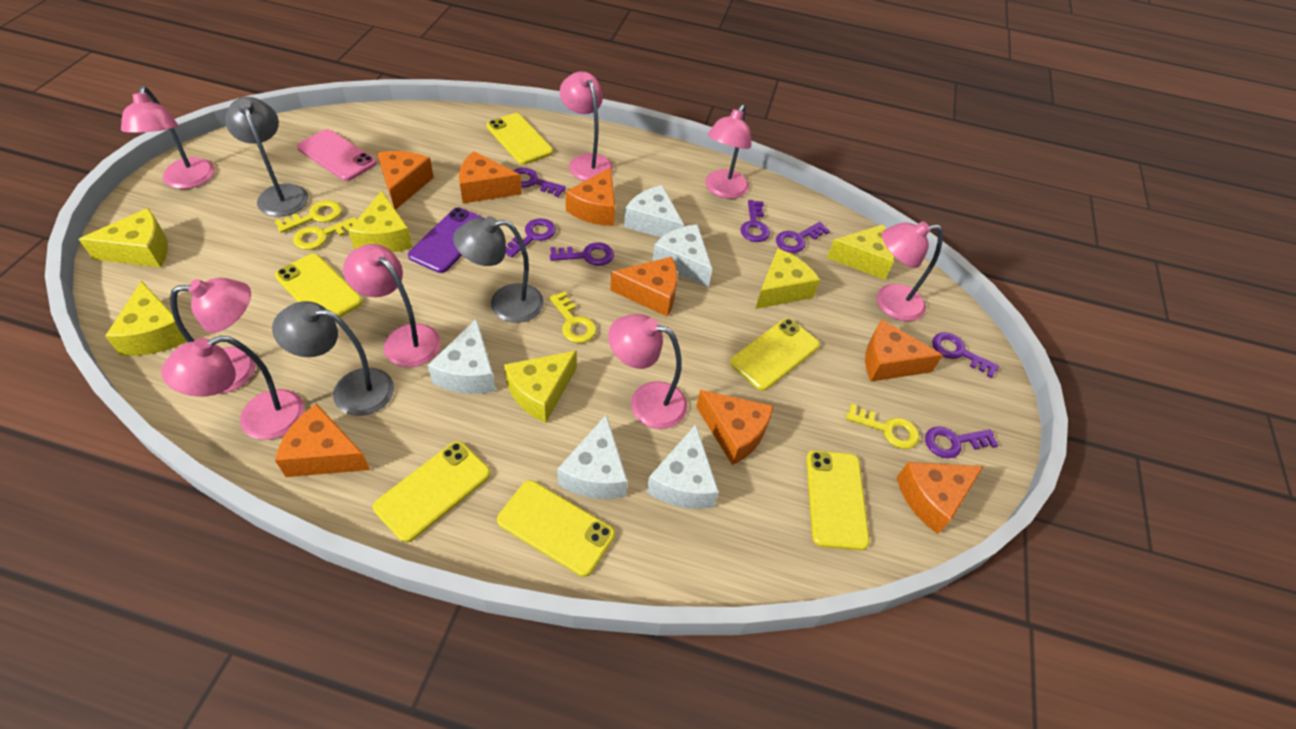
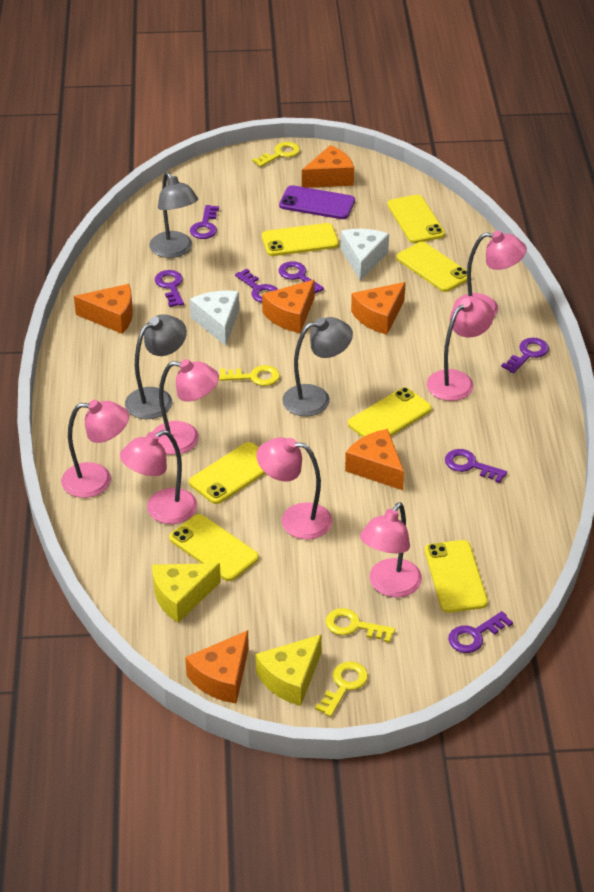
orange cheese: 8 -> 6
pink lamp: 8 -> 7
pink phone: 1 -> 0
white cheese: 5 -> 2
yellow cheese: 6 -> 2
yellow phone: 6 -> 7

